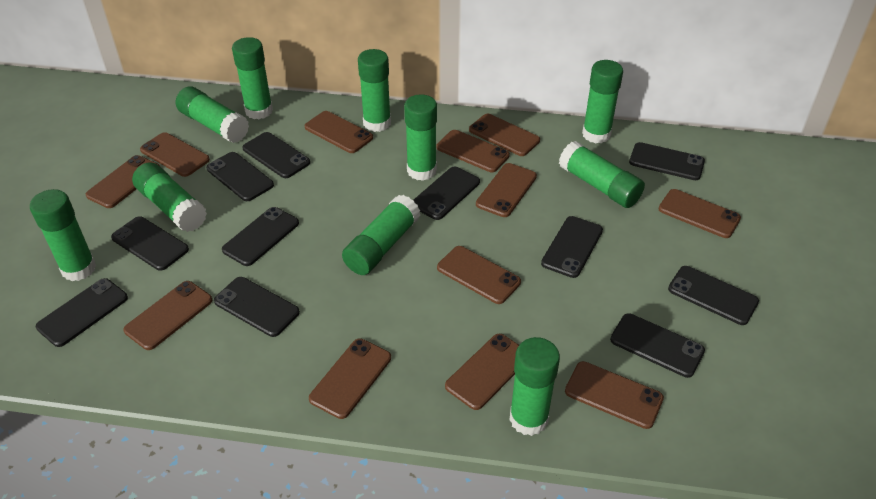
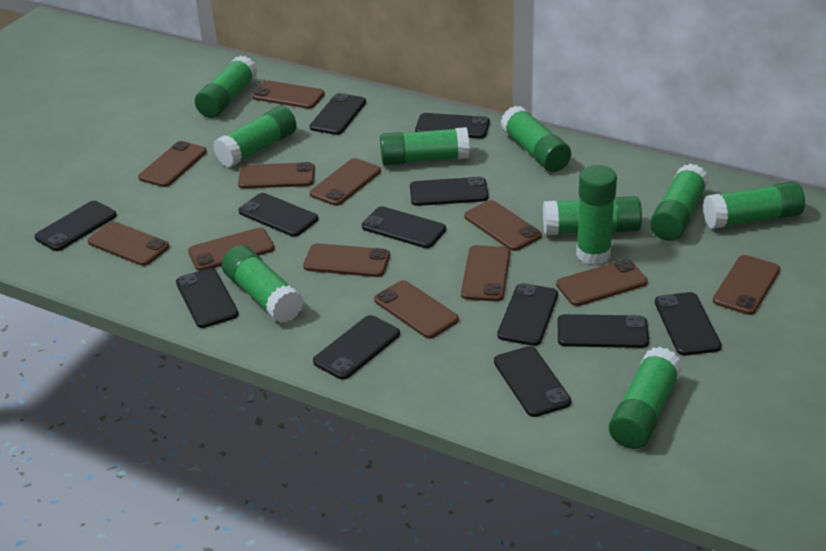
black phone: 11 -> 12

